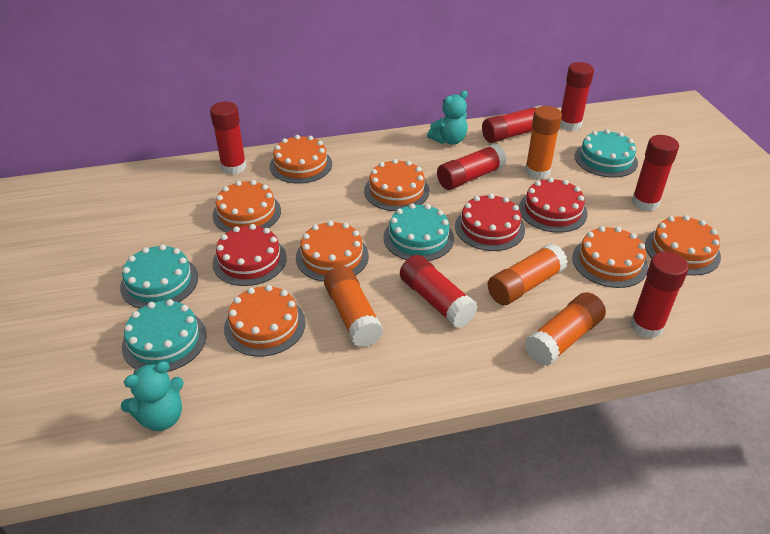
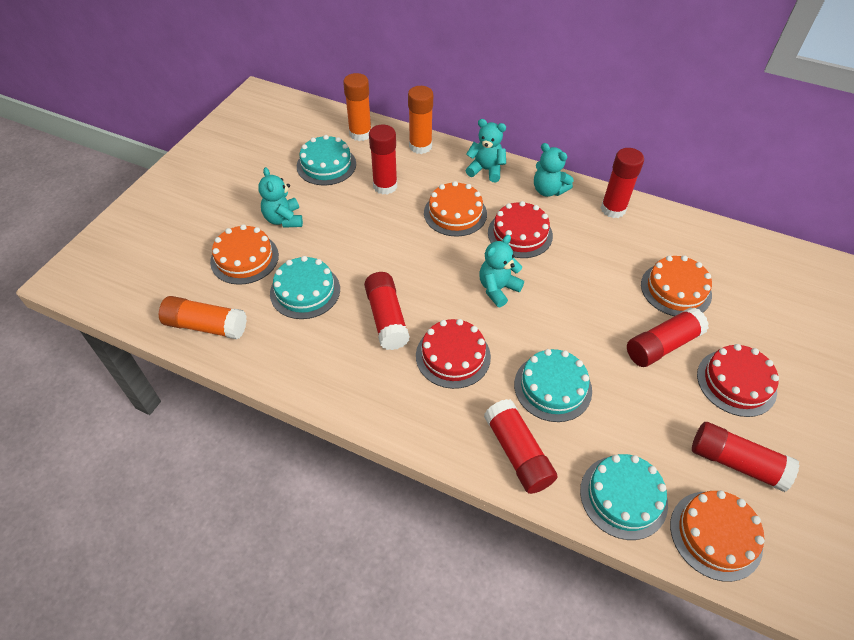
orange cake: 7 -> 4
orange glue stick: 4 -> 3
red glue stick: 7 -> 6
turquoise teddy bear: 2 -> 4

